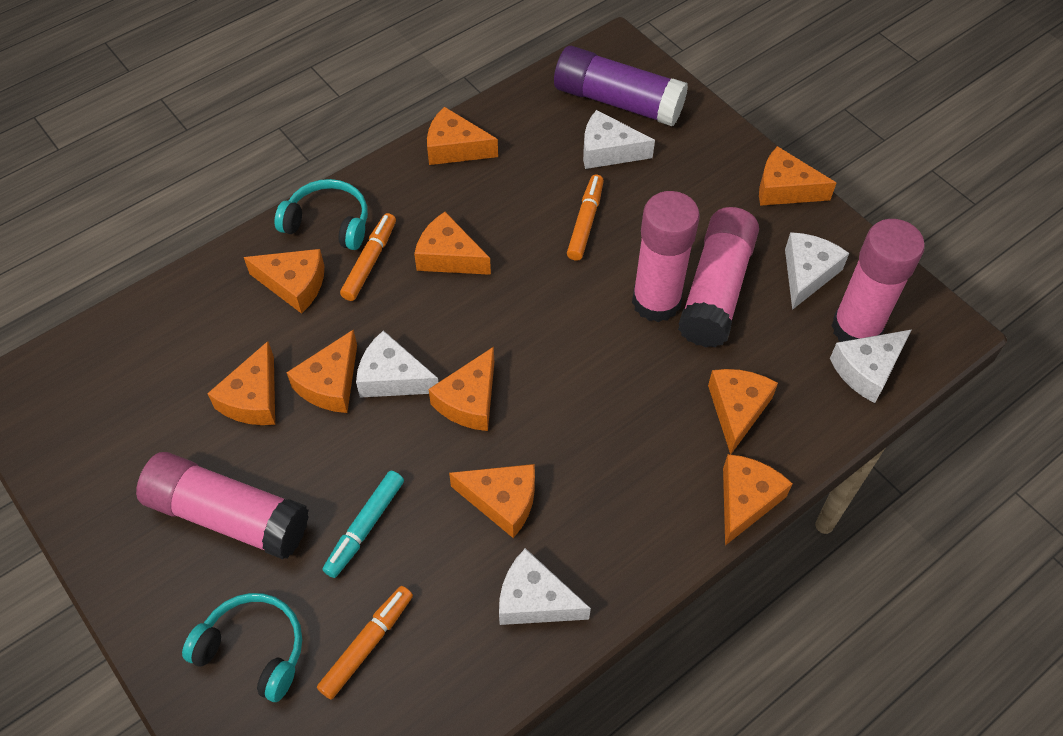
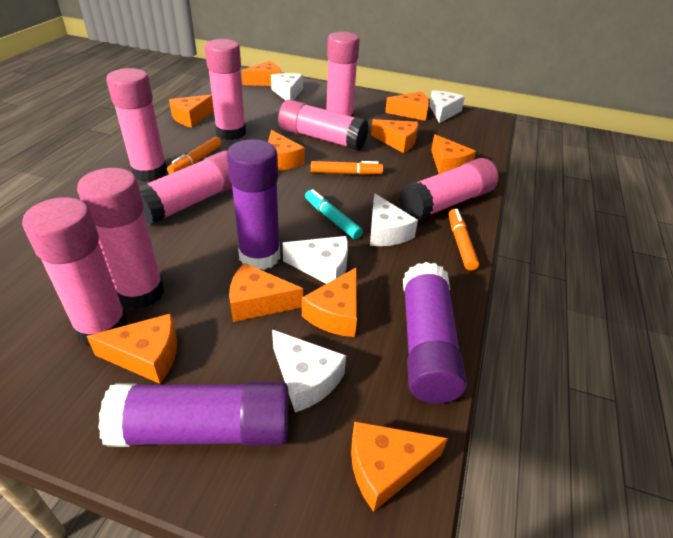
pink glue stick: 4 -> 8
purple glue stick: 1 -> 3
turquoise headphones: 2 -> 0

